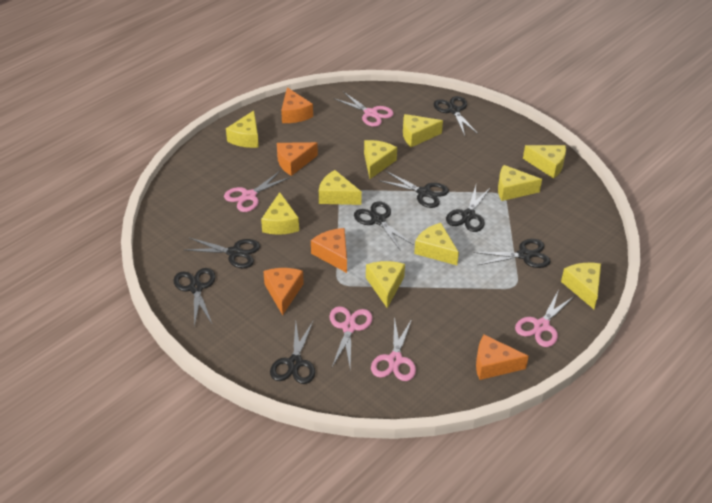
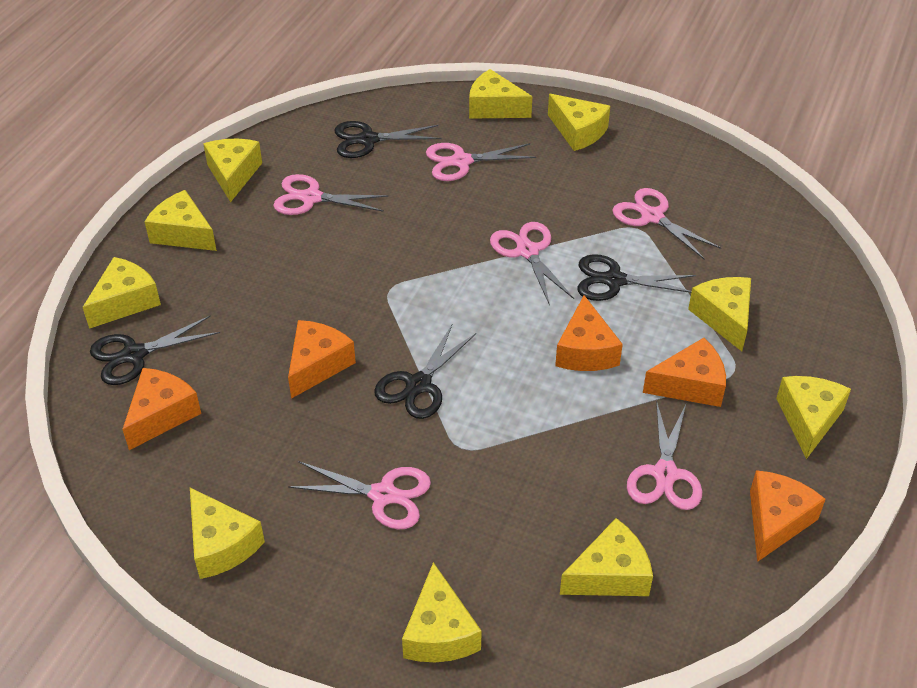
black scissors: 8 -> 4
pink scissors: 5 -> 6

